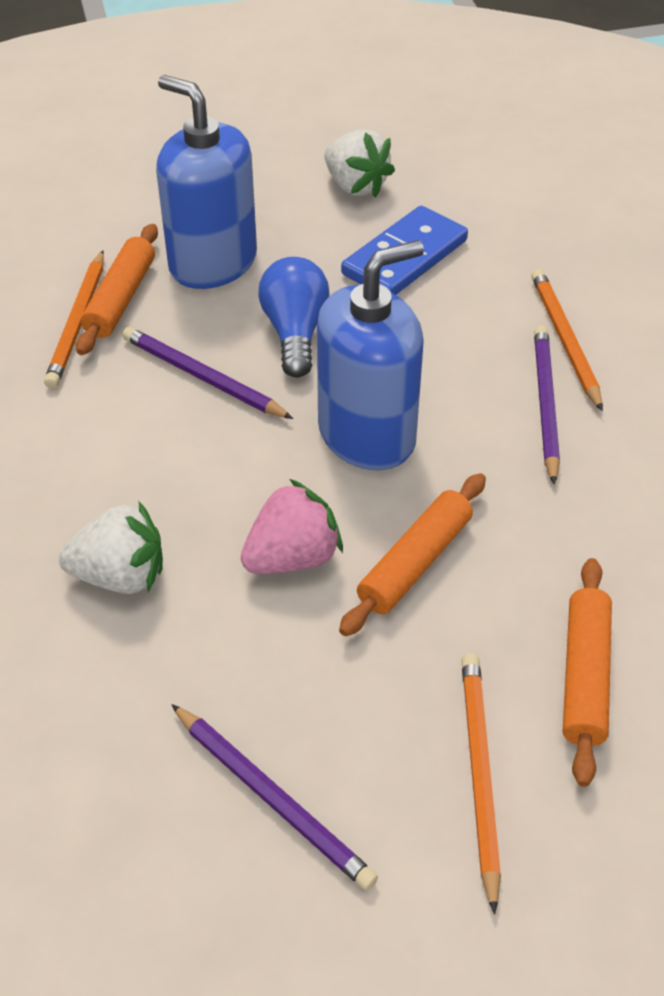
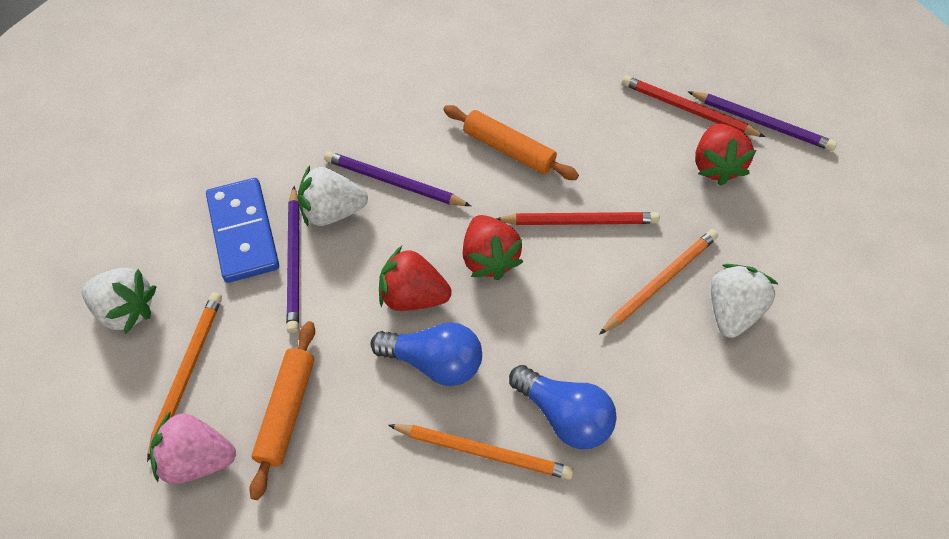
blue light bulb: 1 -> 2
blue soap dispenser: 2 -> 0
orange rolling pin: 3 -> 2
red pencil: 0 -> 2
red strawberry: 0 -> 3
white strawberry: 2 -> 3

